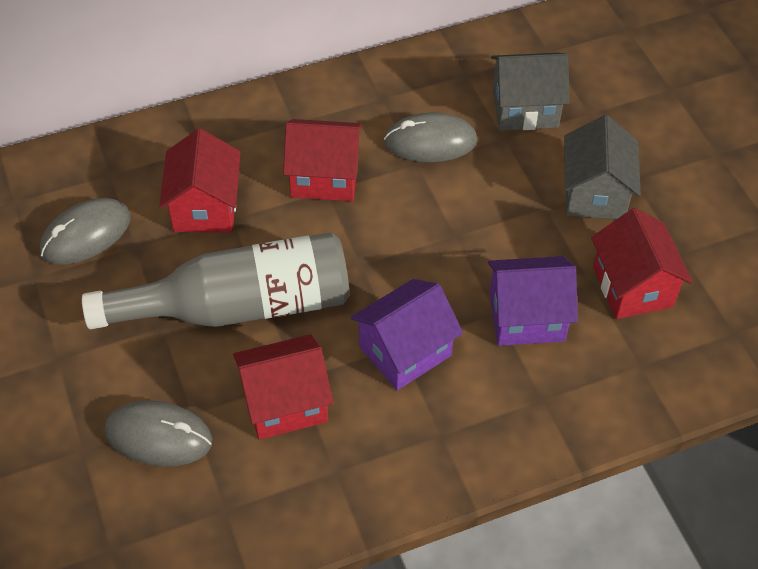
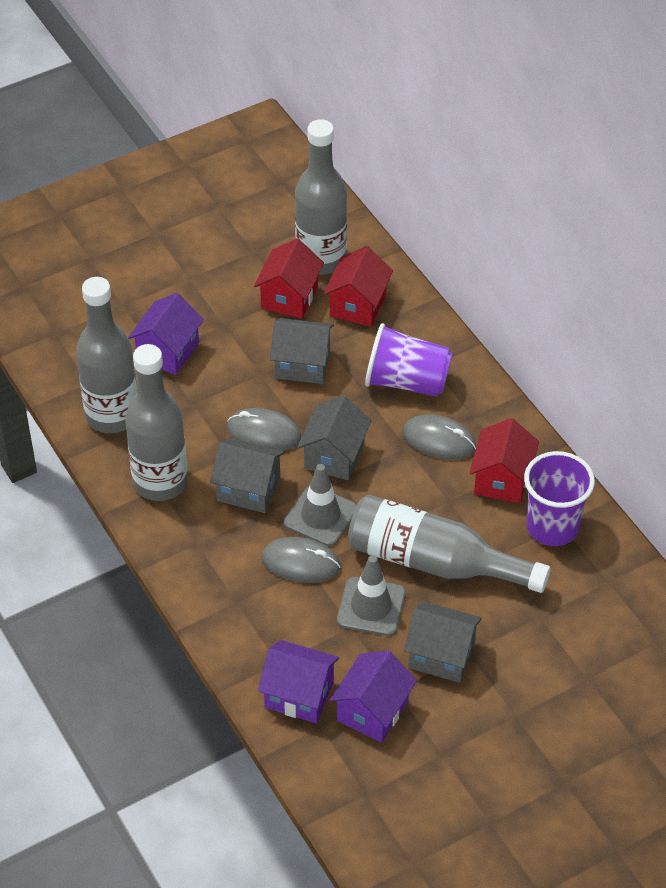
grey bottle: 1 -> 4
grey house: 2 -> 4
grey traffic cone: 0 -> 2
purple cup: 0 -> 2
purple house: 2 -> 3
red house: 4 -> 3

